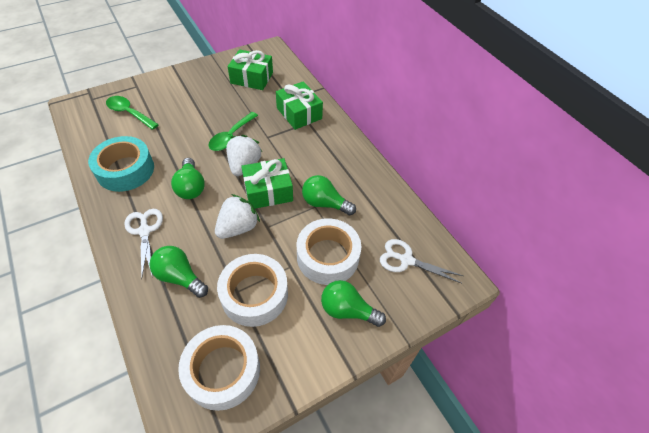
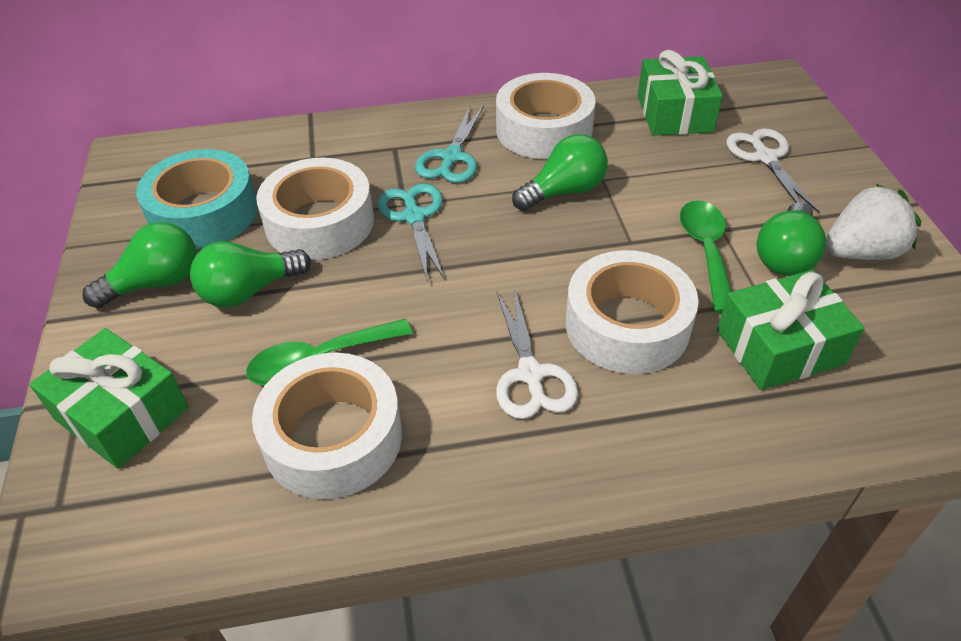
turquoise scissors: 0 -> 2
white strawberry: 2 -> 1
white tape: 3 -> 4

